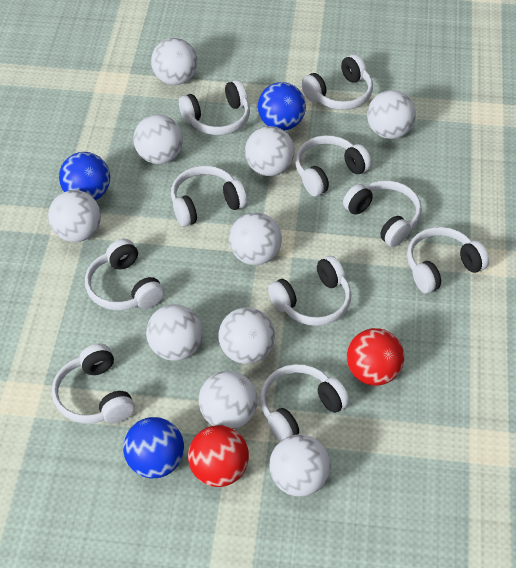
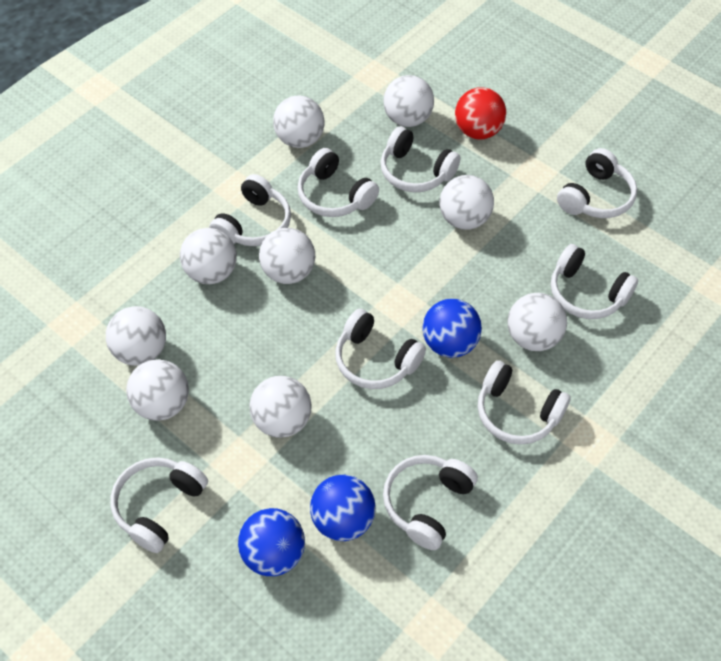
red ball: 2 -> 1
white ball: 10 -> 9
white headphones: 10 -> 9

